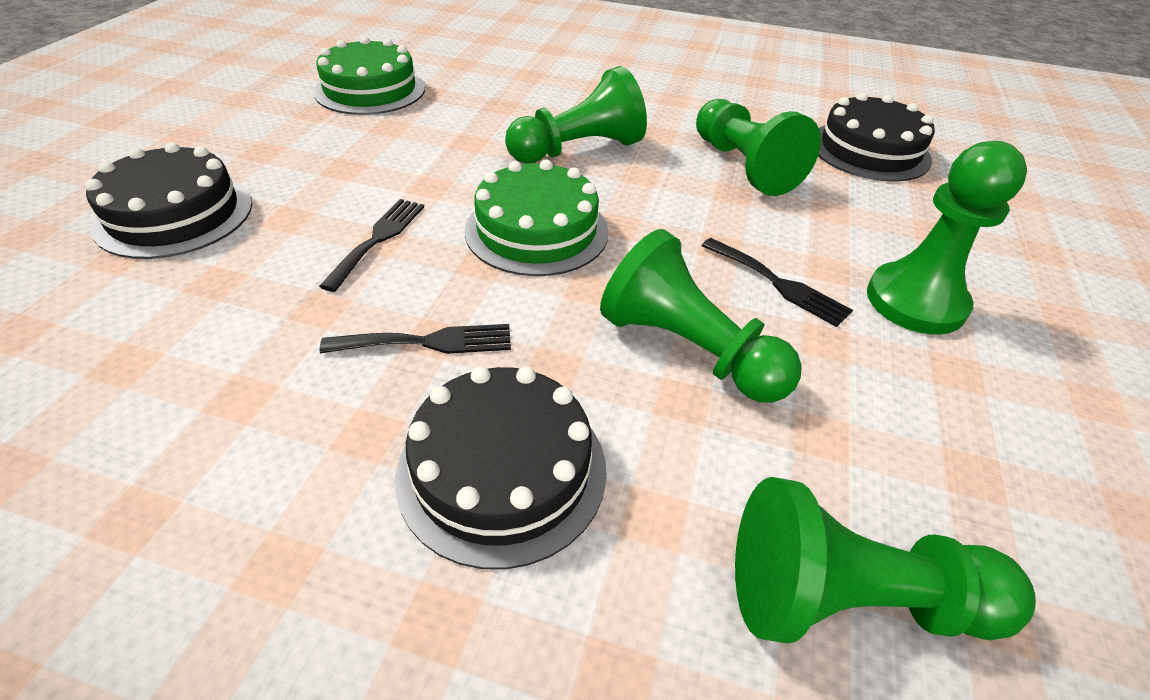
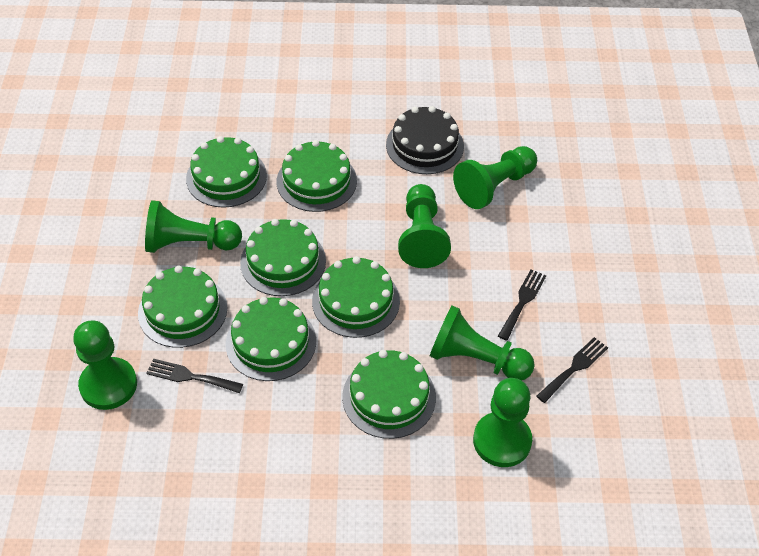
black cake: 3 -> 1
green cake: 2 -> 7
green pawn: 5 -> 6

